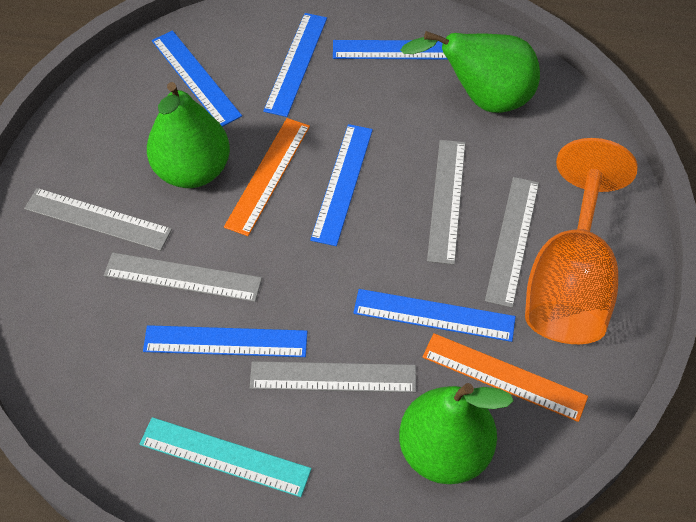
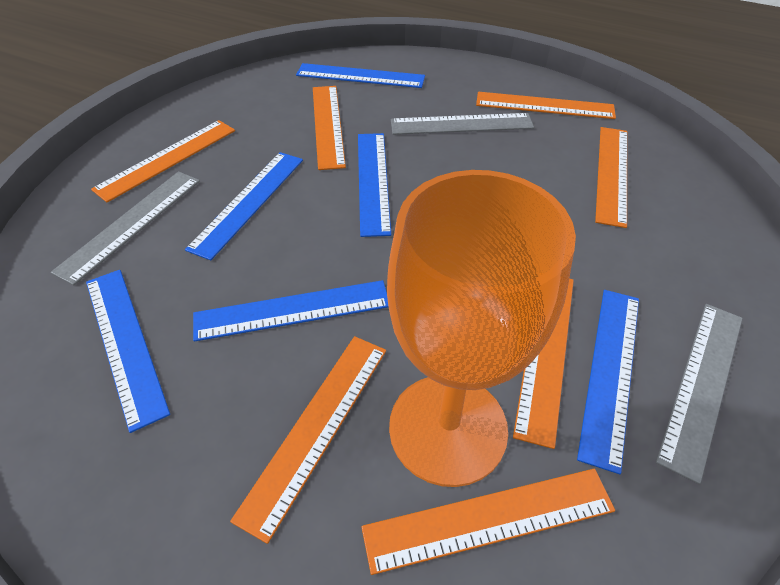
green pear: 3 -> 0
grey ruler: 5 -> 3
orange ruler: 2 -> 7
turquoise ruler: 1 -> 0

